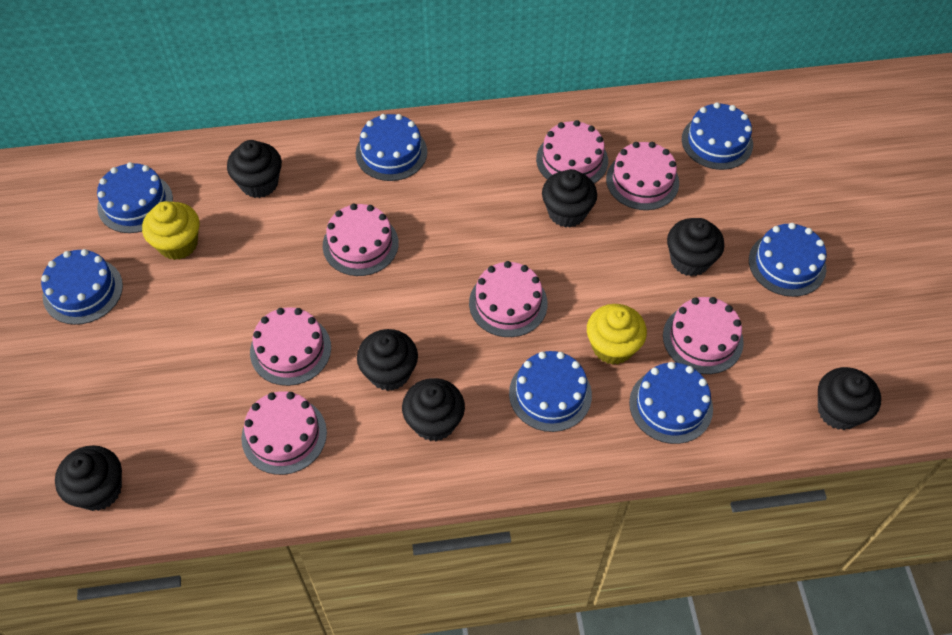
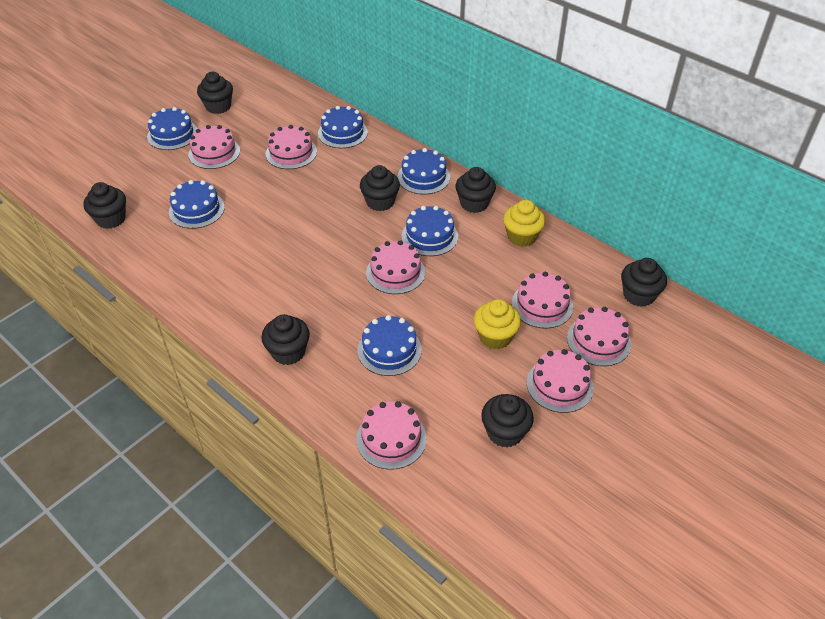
blue cake: 7 -> 6

